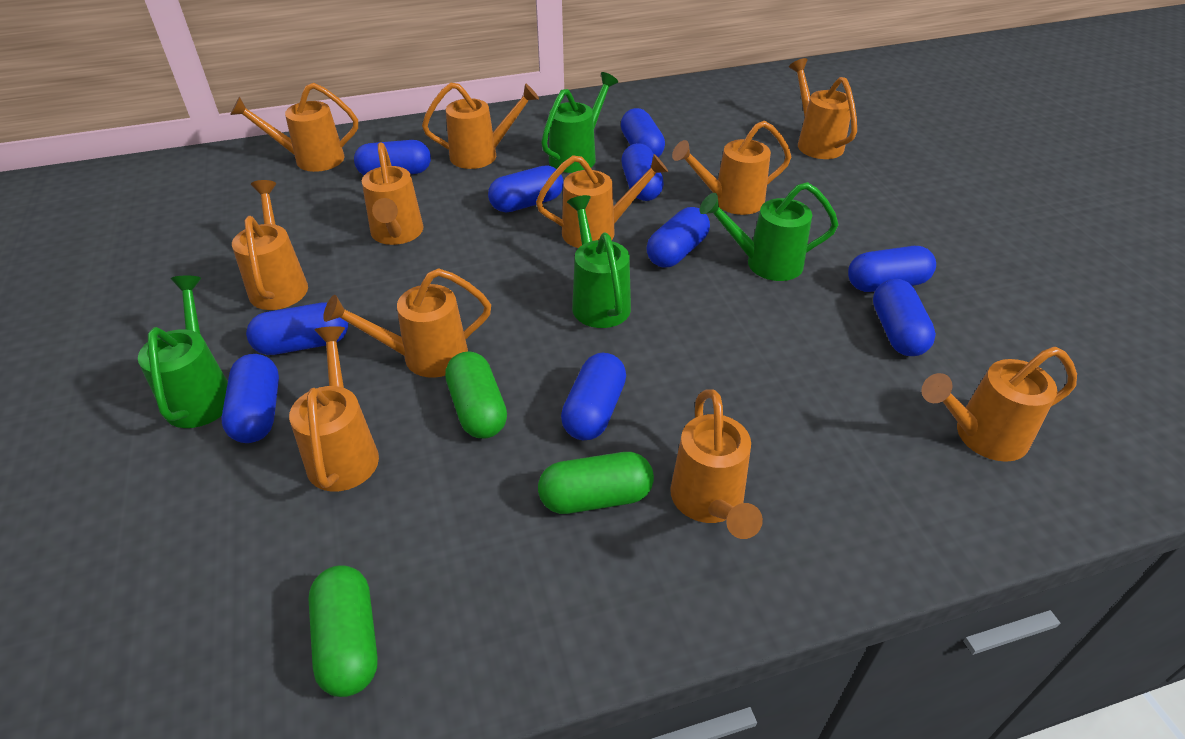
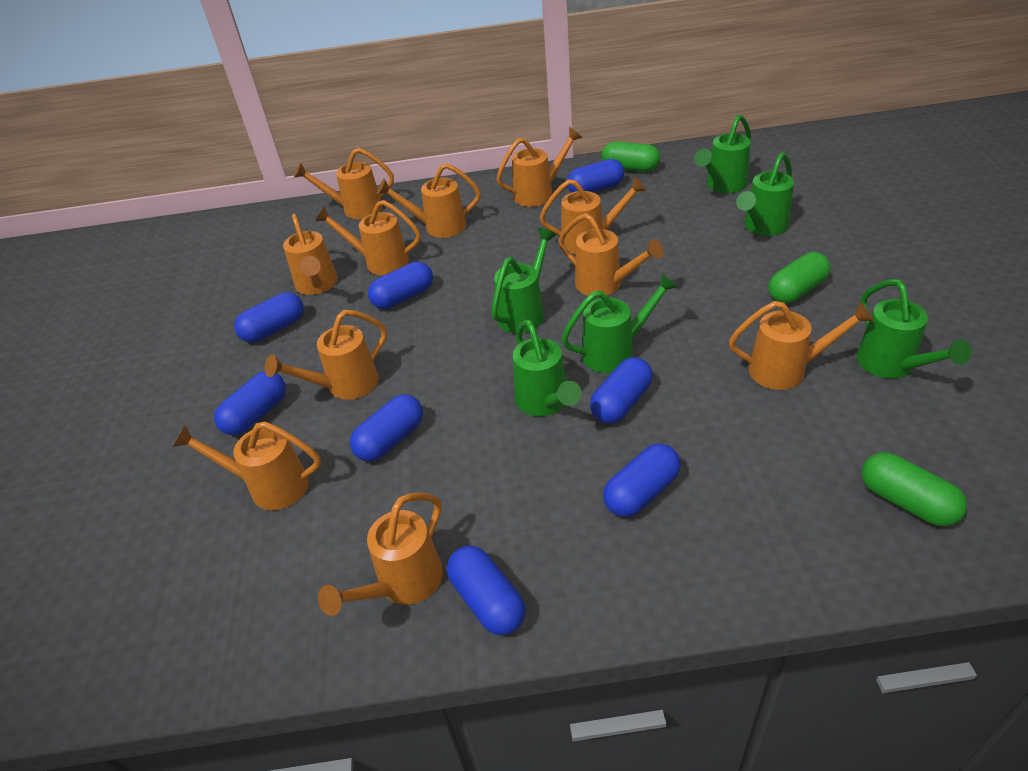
blue capsule: 10 -> 8
green watering can: 4 -> 6

